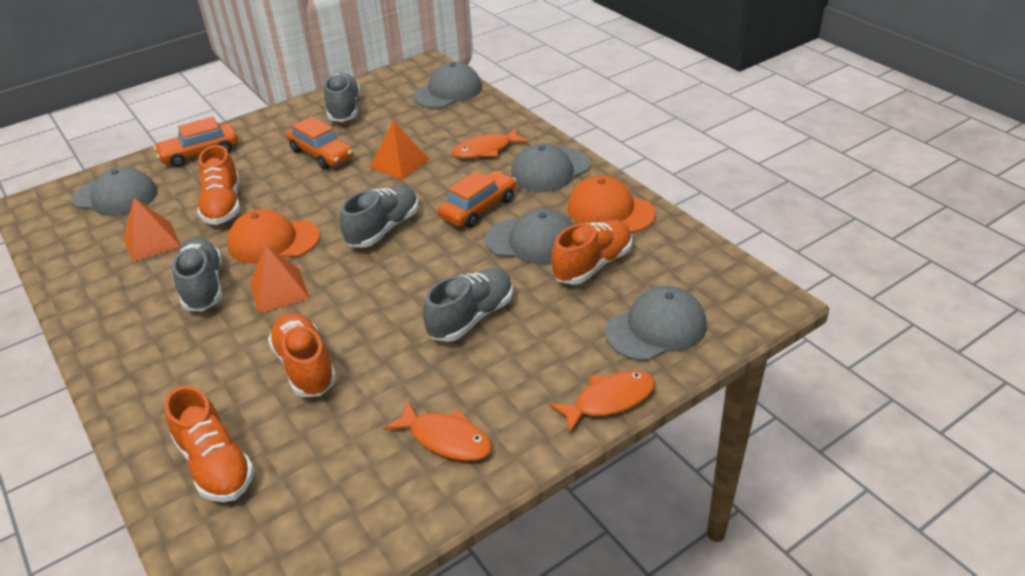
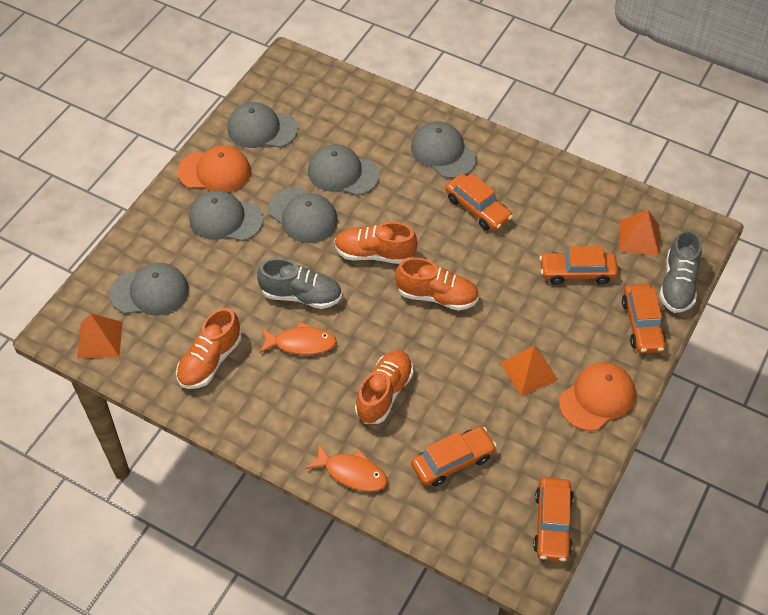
grey cap: 5 -> 6
grey shoe: 4 -> 2
orange car: 3 -> 5
orange fish: 3 -> 2

